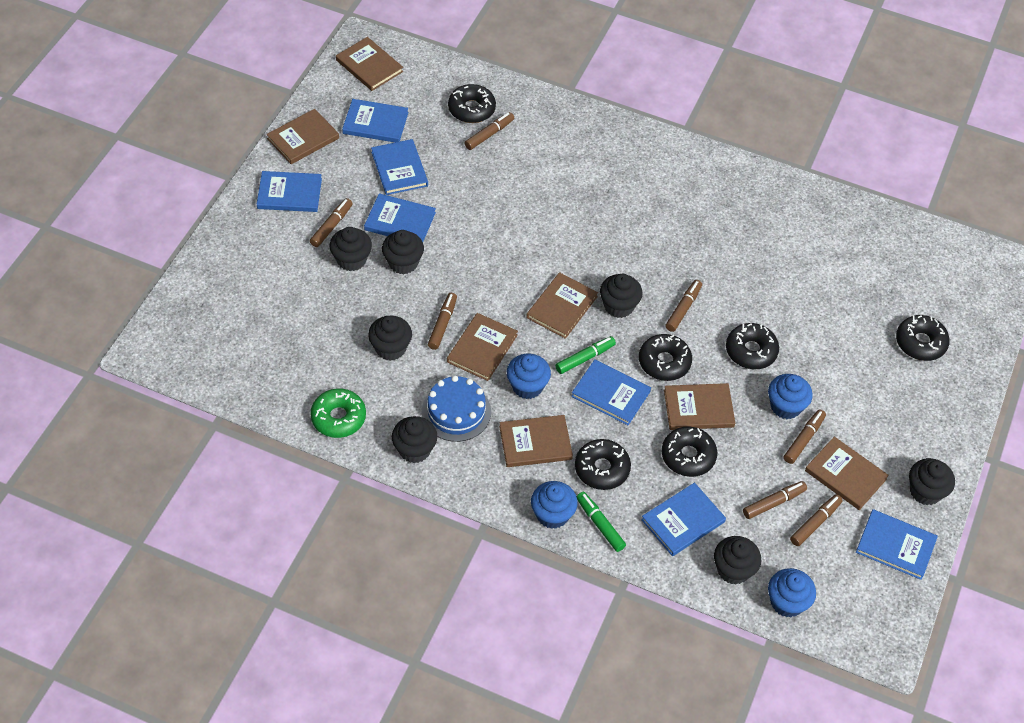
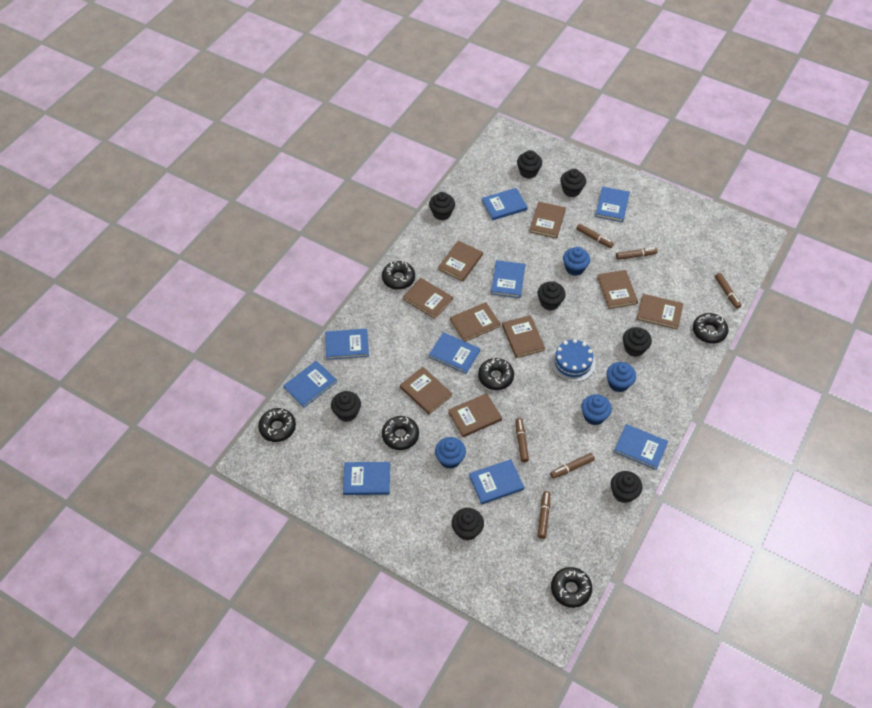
black cupcake: 7 -> 8
blue book: 7 -> 9
brown book: 7 -> 9
brown marker: 7 -> 6
green donut: 1 -> 0
green marker: 2 -> 0

